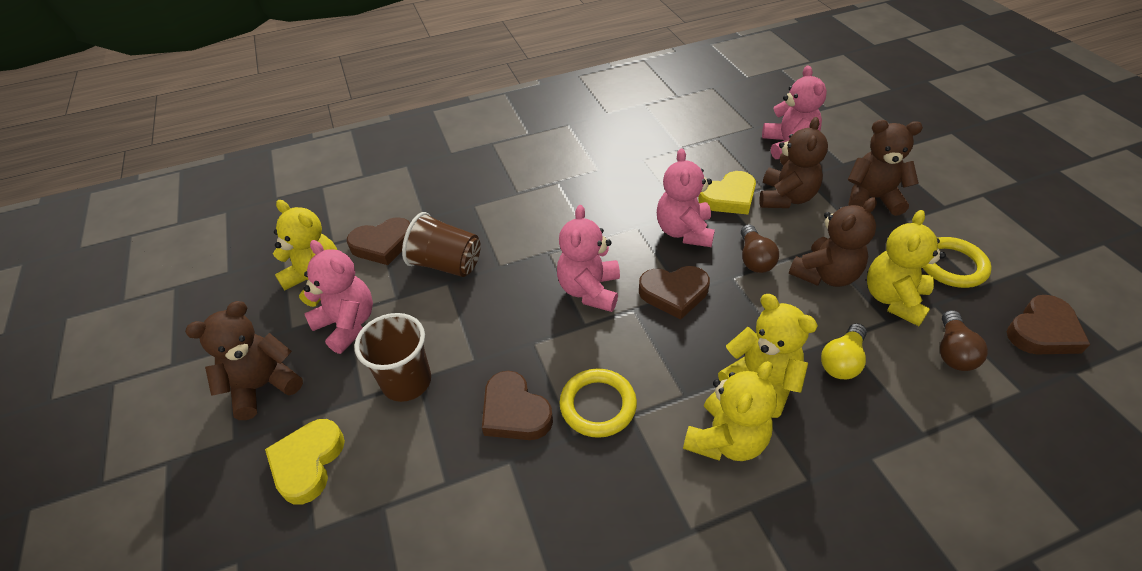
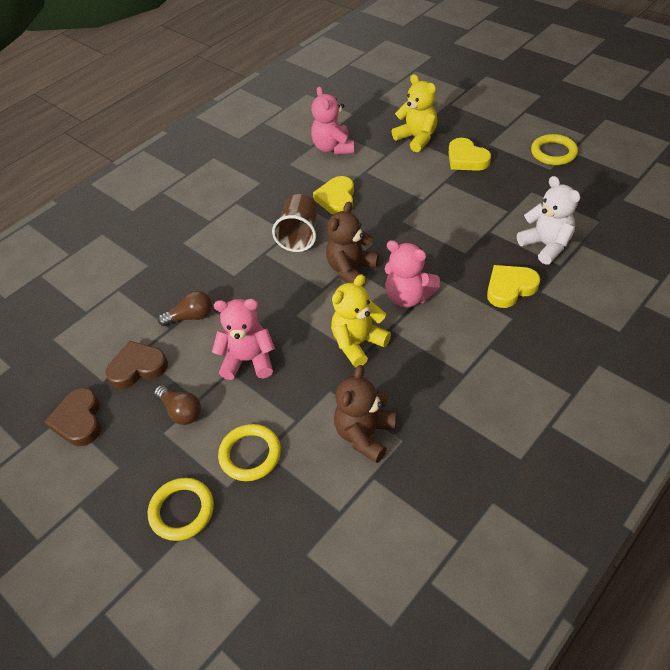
brown cup: 2 -> 1
brown heart: 4 -> 2
brown teddy bear: 4 -> 2
pink teddy bear: 4 -> 3
white teddy bear: 0 -> 1
yellow heart: 2 -> 3
yellow light bulb: 1 -> 0
yellow ring: 2 -> 3
yellow teddy bear: 4 -> 2

